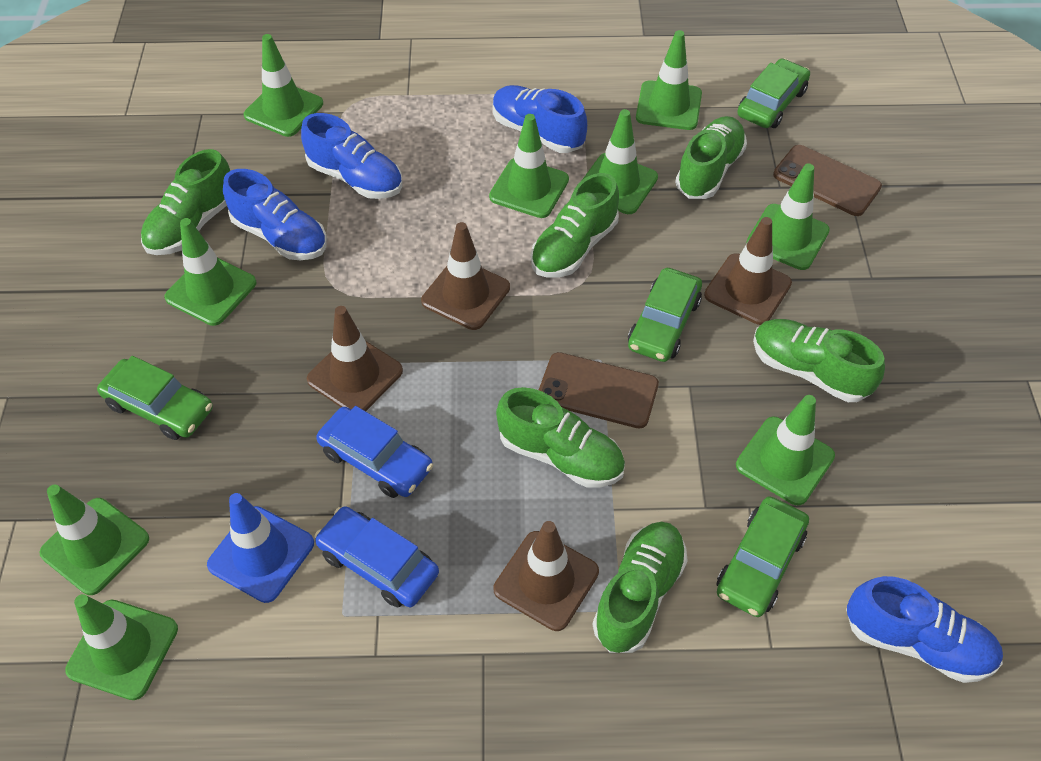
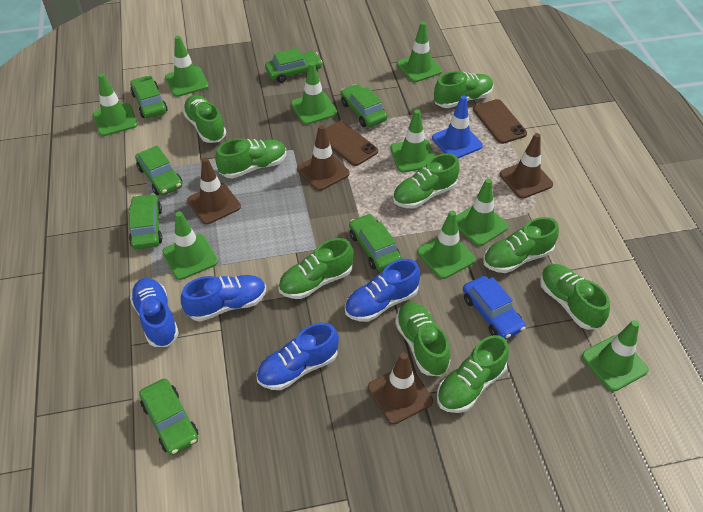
blue car: 2 -> 1
green car: 4 -> 7
green shoe: 6 -> 9

